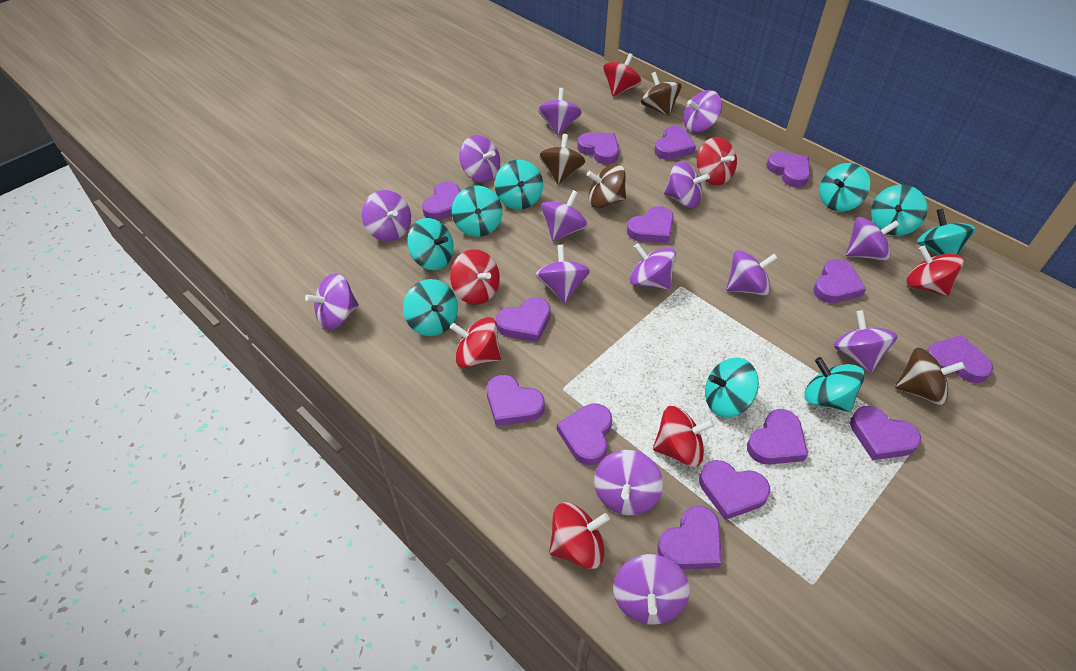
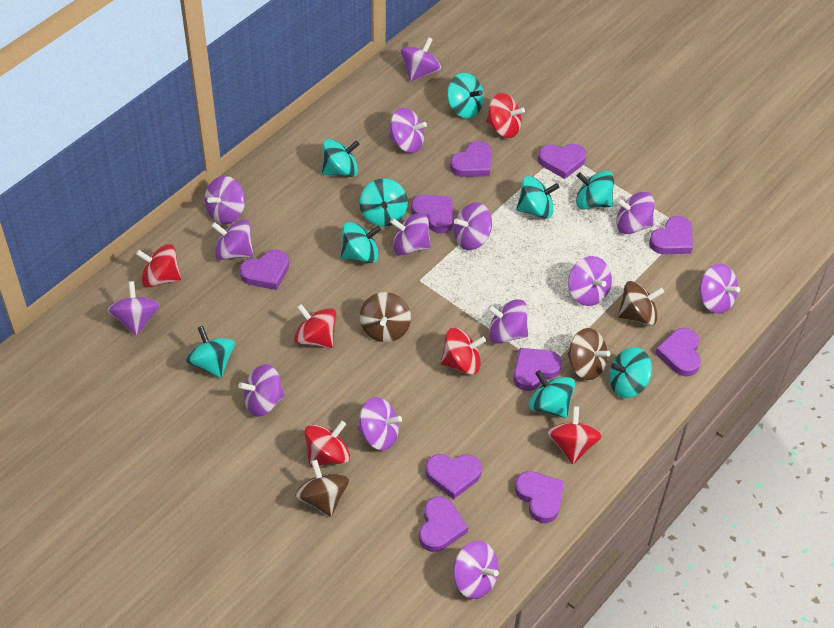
purple heart: 14 -> 10
red spinning top: 7 -> 6

